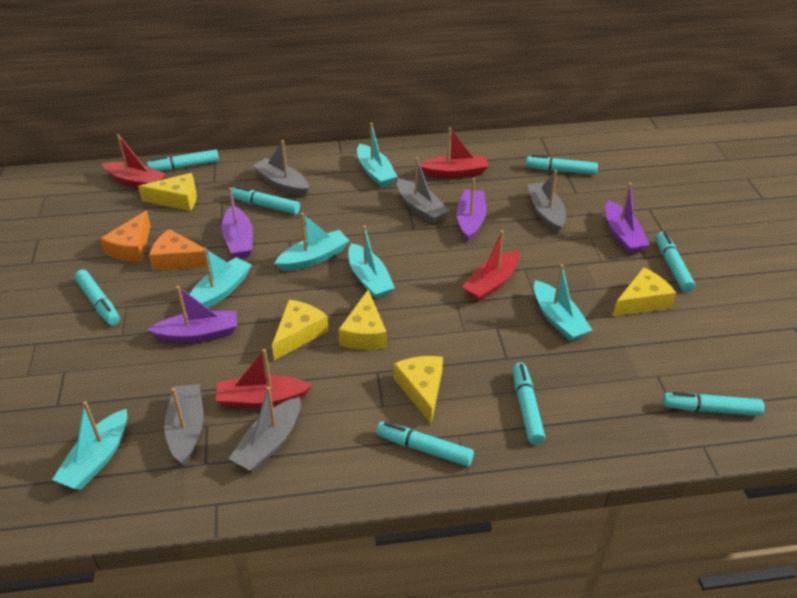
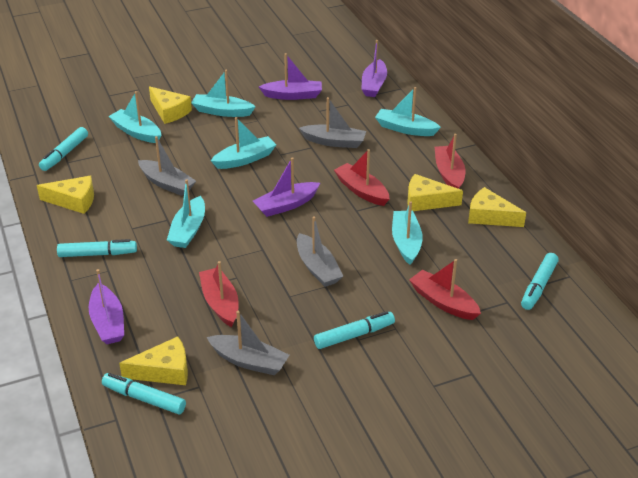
grey boat: 5 -> 4
orange cheese: 2 -> 0
turquoise marker: 8 -> 5

